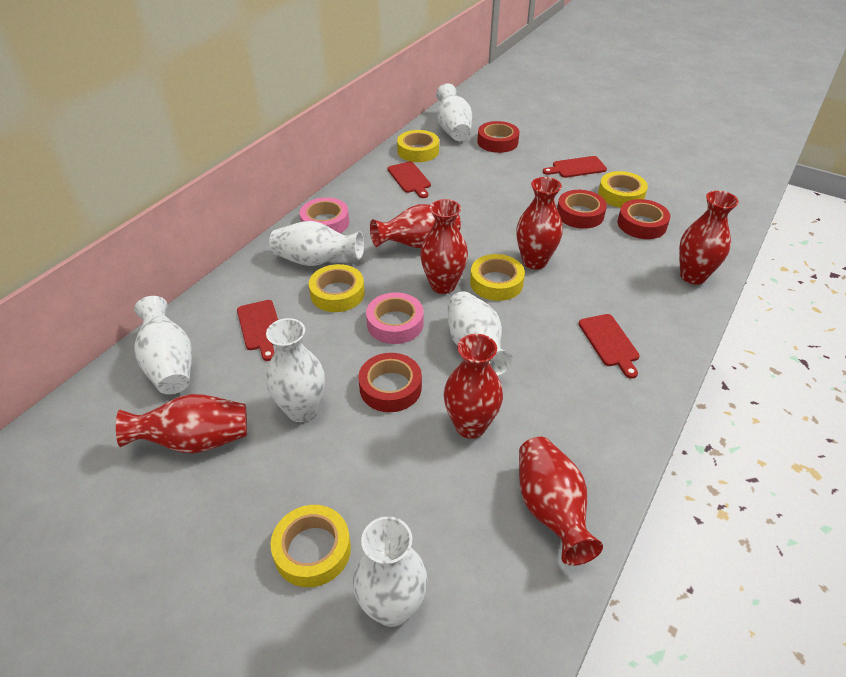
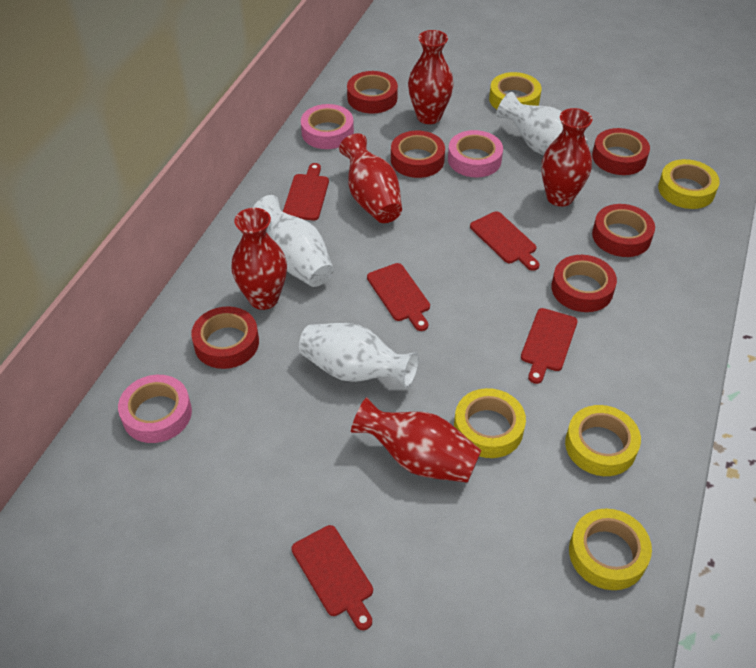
pink tape: 2 -> 3
red cutting board: 4 -> 5
red tape: 4 -> 6
red vase: 7 -> 5
white vase: 6 -> 3

